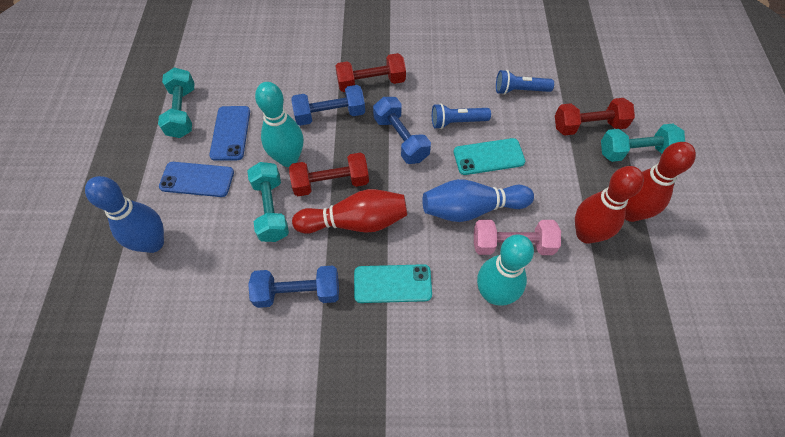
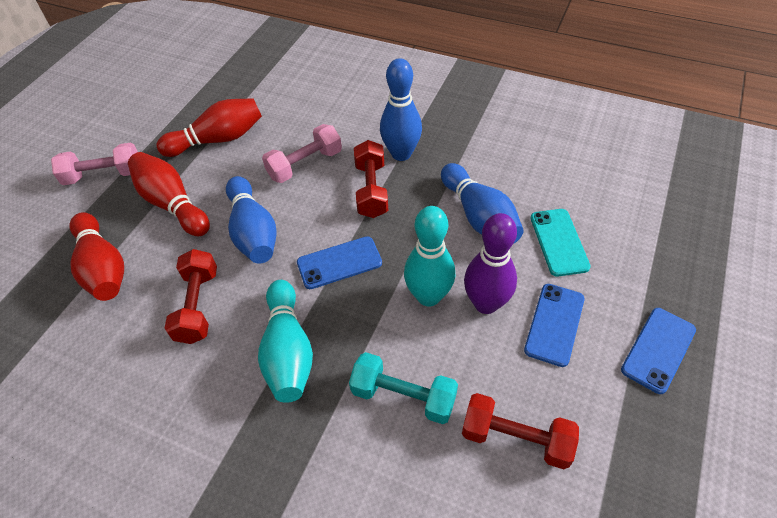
blue bowling pin: 2 -> 3
blue dumbbell: 3 -> 0
blue flashlight: 2 -> 0
blue phone: 2 -> 3
pink dumbbell: 1 -> 2
purple bowling pin: 0 -> 1
turquoise dumbbell: 3 -> 1
turquoise phone: 2 -> 1

